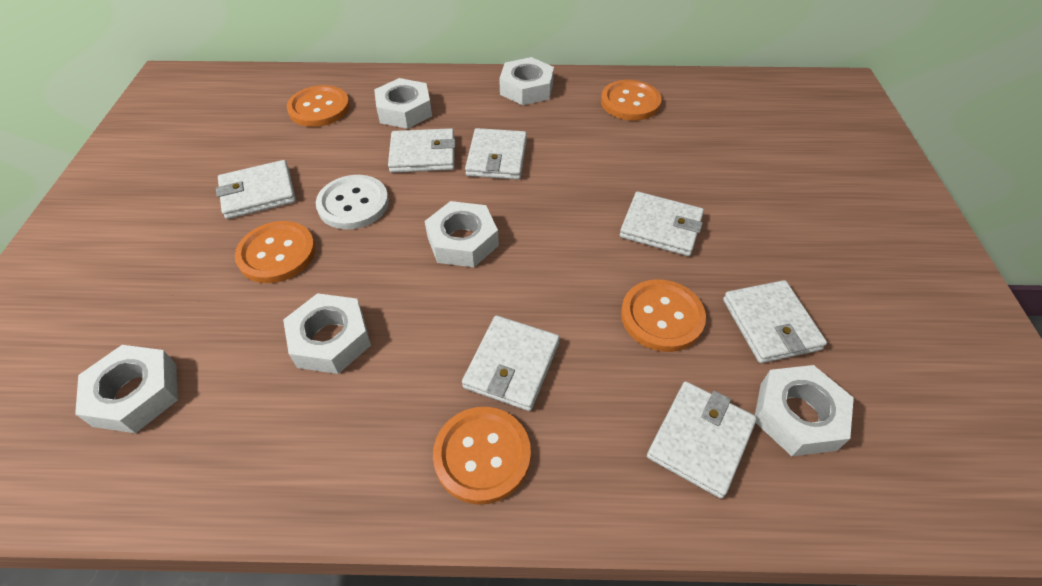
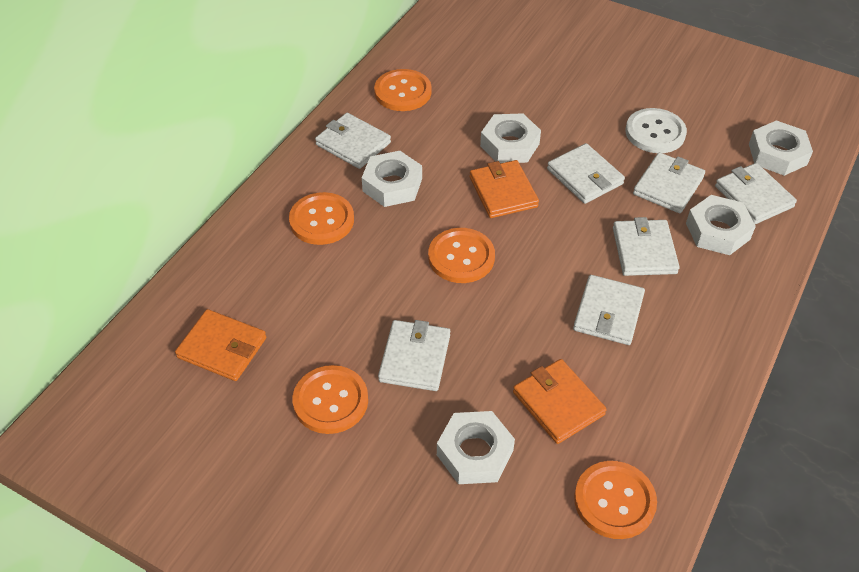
orange wallet: 0 -> 3
white nut: 6 -> 5

